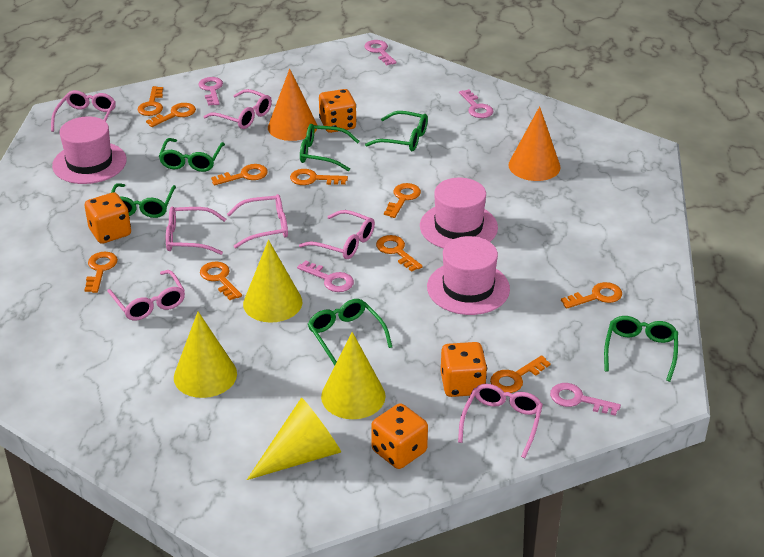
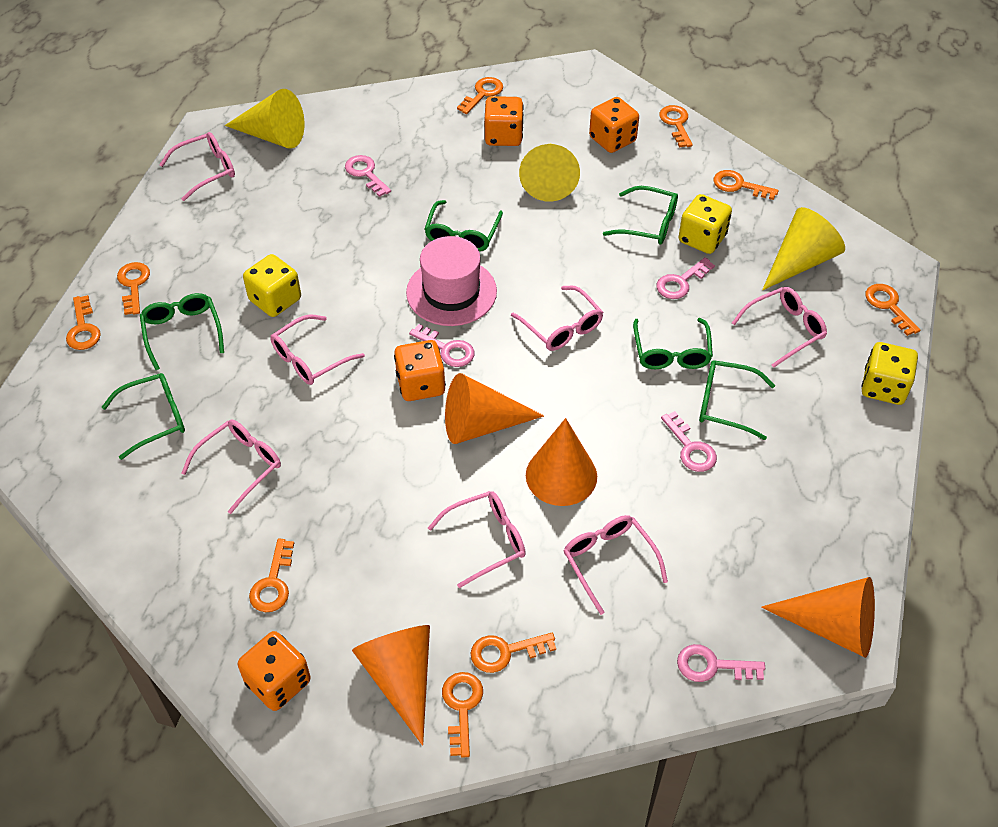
orange cone: 2 -> 4
orange key: 10 -> 9
pink hat: 3 -> 1
yellow cone: 4 -> 3
yellow dice: 0 -> 3

